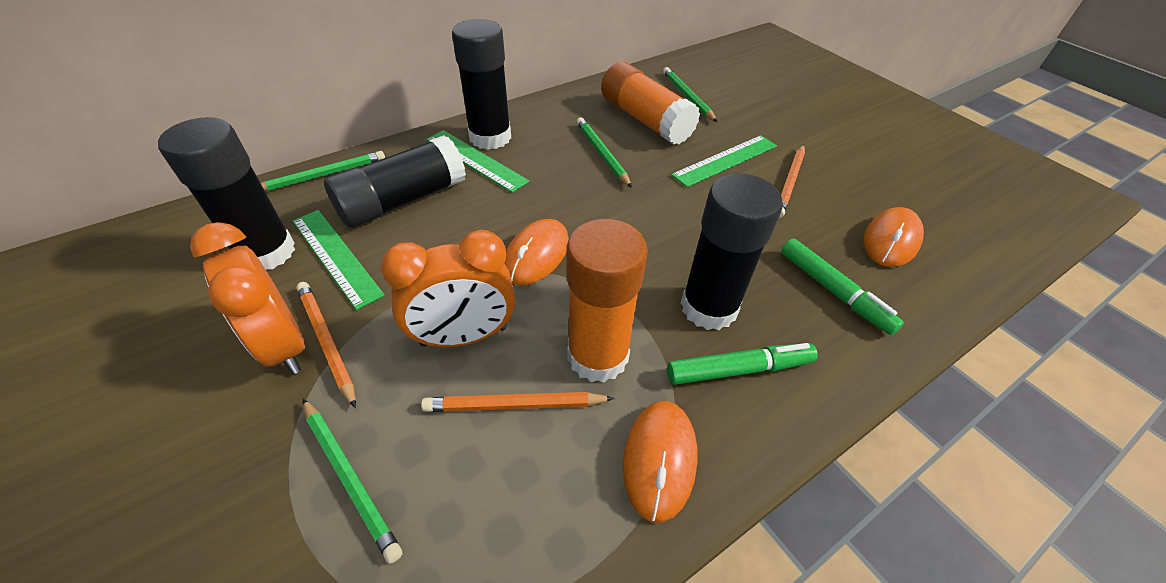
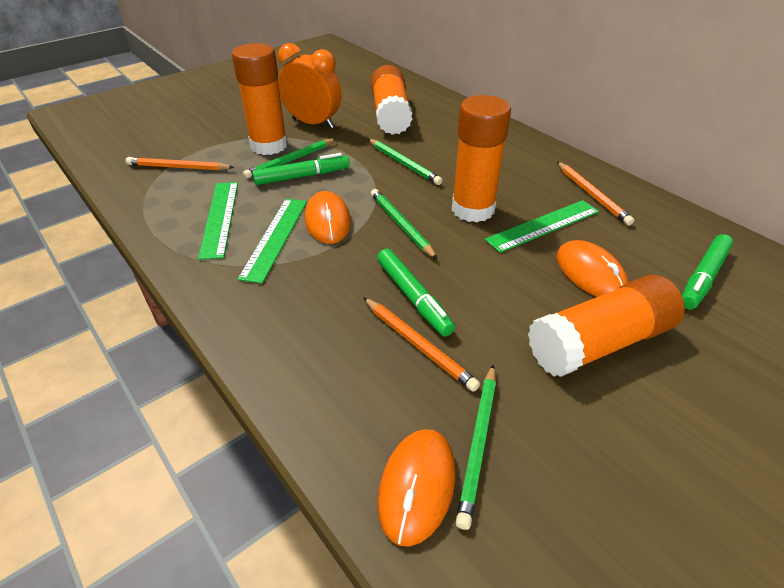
black glue stick: 4 -> 0
green marker: 2 -> 3
orange clock: 2 -> 1
orange glue stick: 2 -> 4

